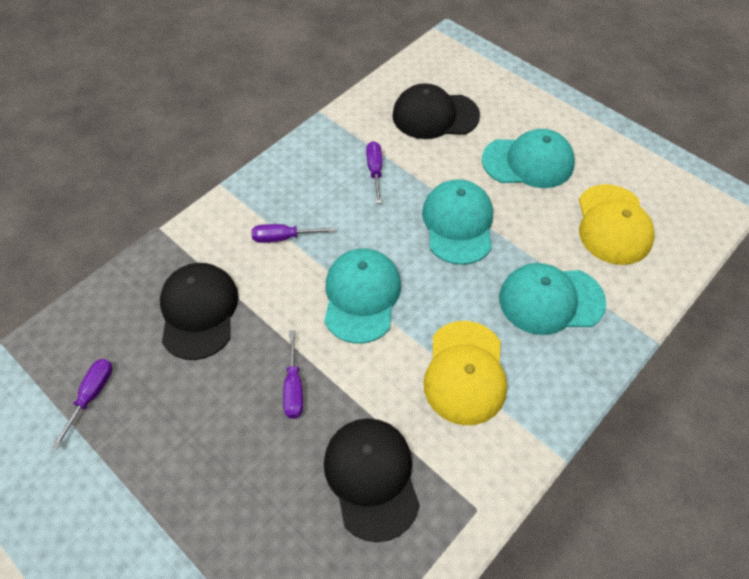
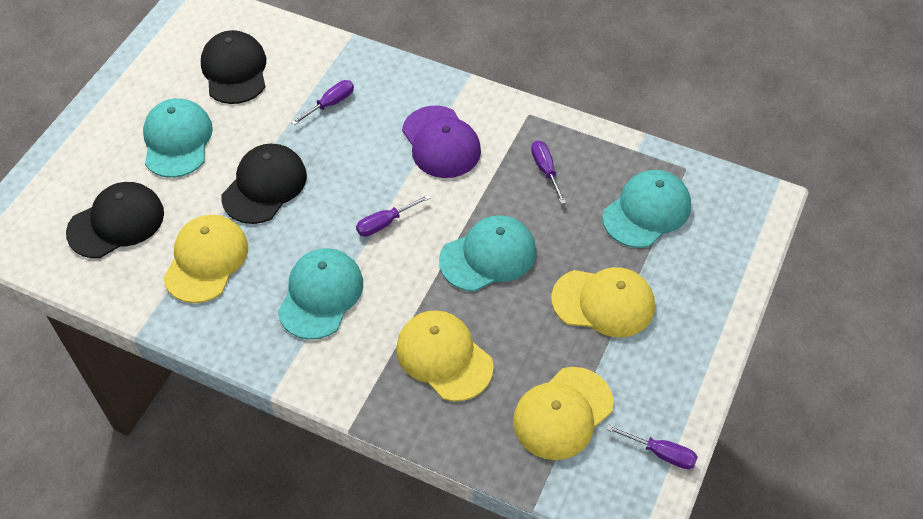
purple cap: 0 -> 1
yellow cap: 2 -> 4

